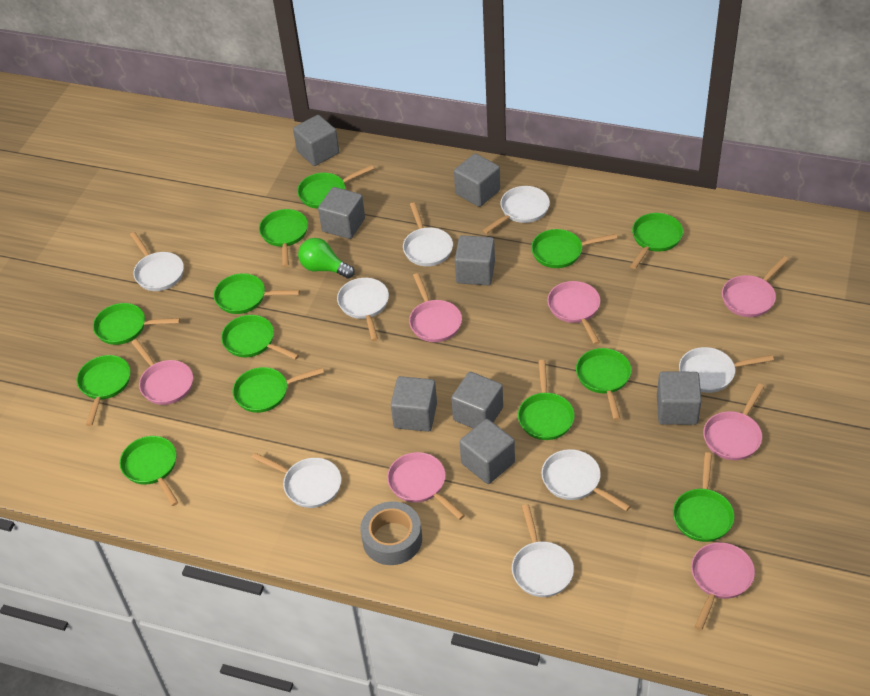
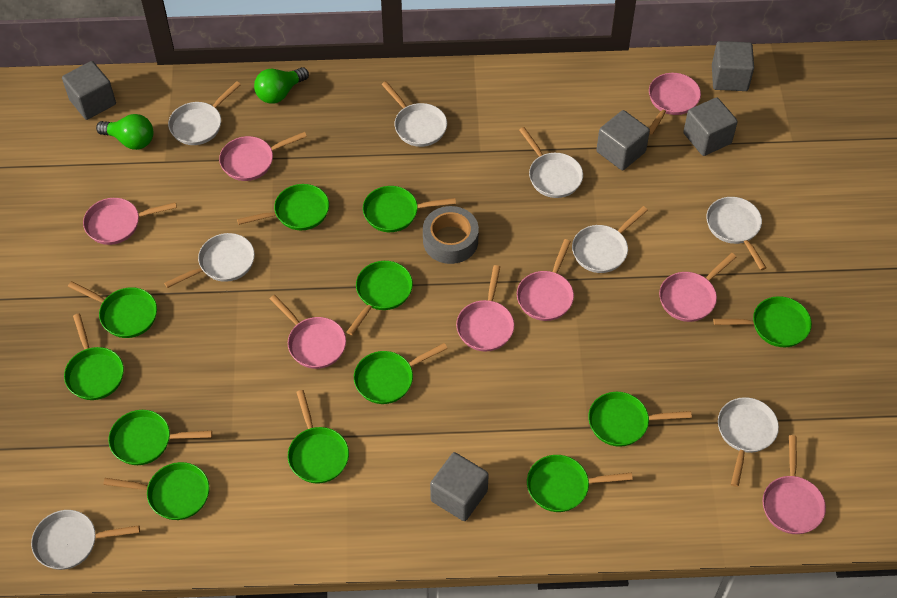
green light bulb: 1 -> 2
green pan: 13 -> 12
grey cube: 8 -> 5
pink pan: 7 -> 8

